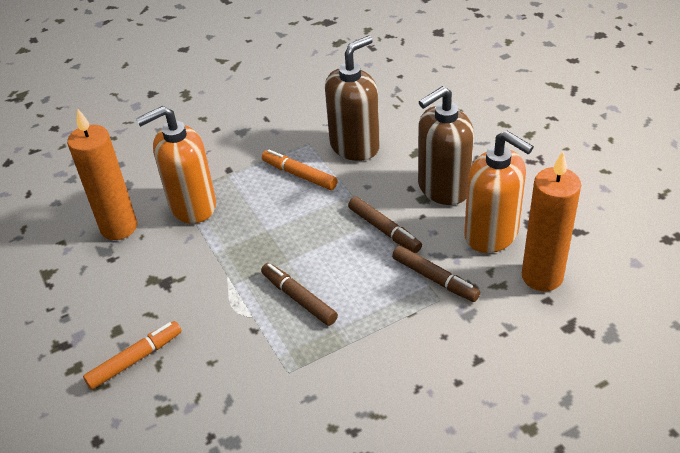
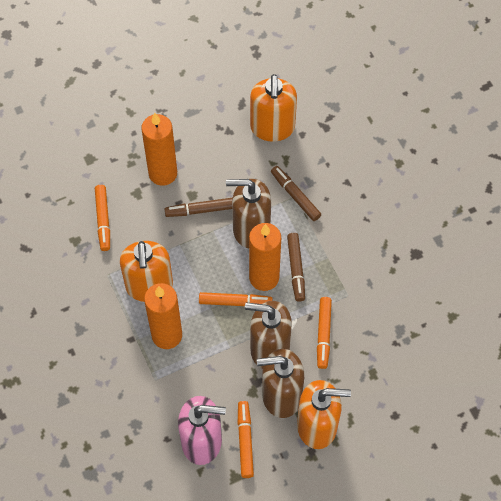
brown soap dispenser: 2 -> 3
orange candle: 2 -> 3
orange marker: 2 -> 4
orange soap dispenser: 2 -> 3
pink soap dispenser: 0 -> 1

